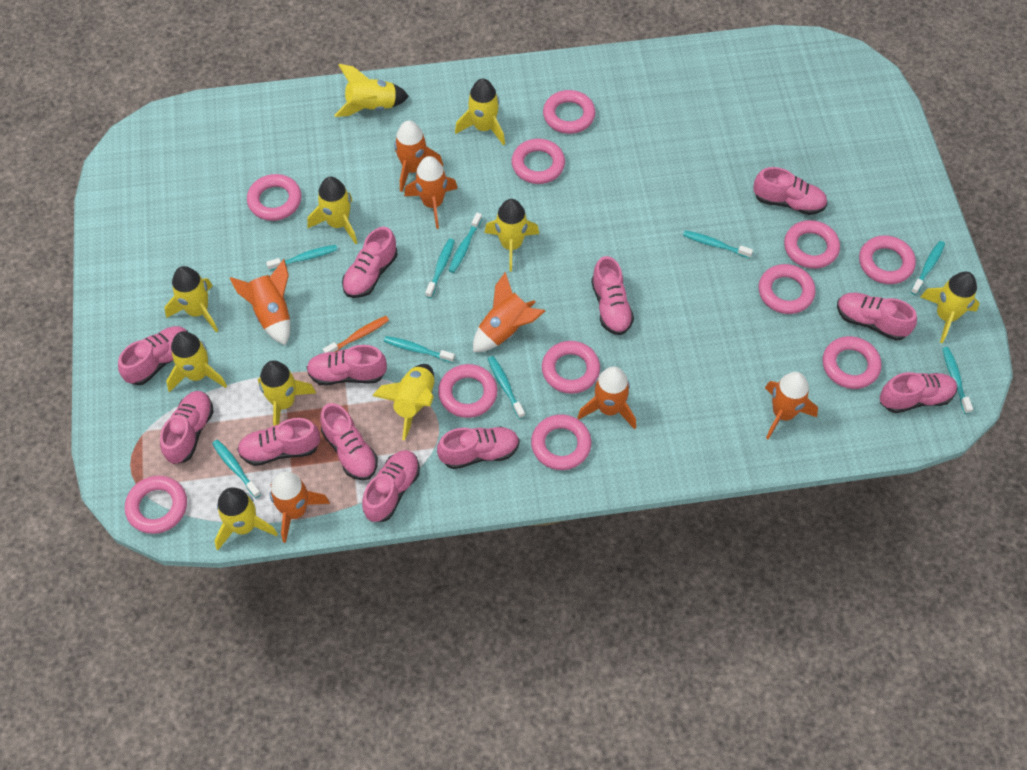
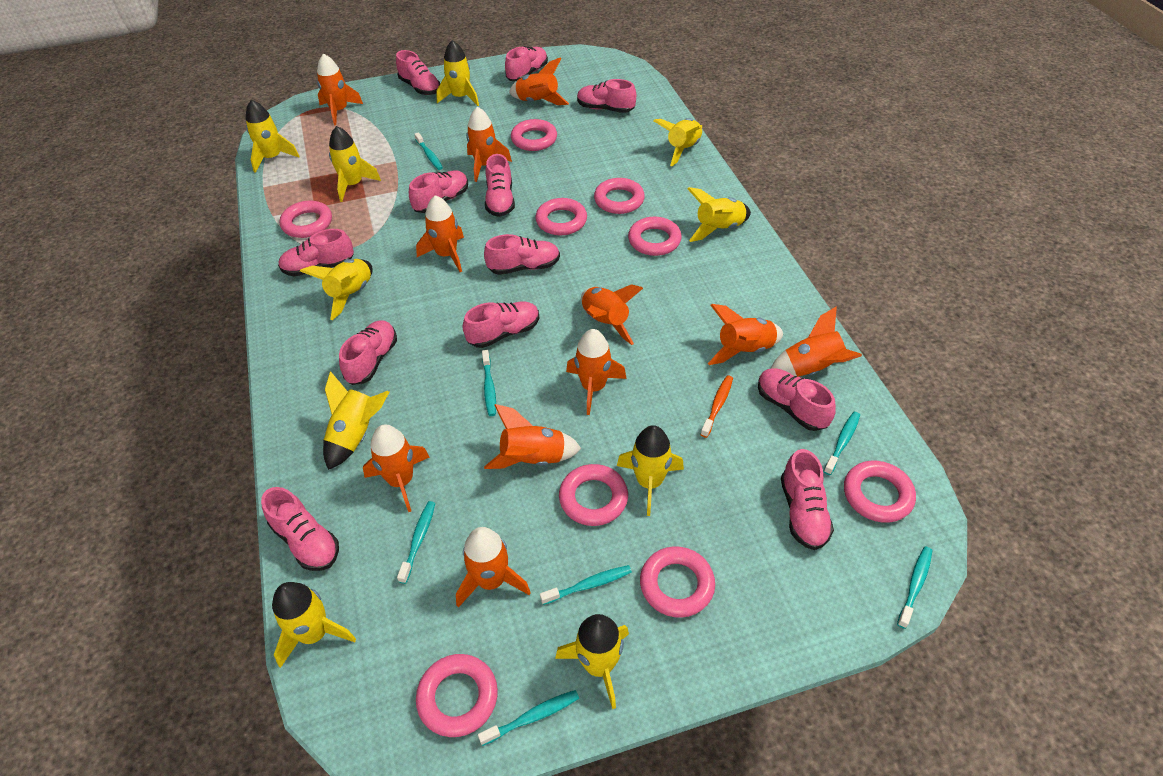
orange rocket: 7 -> 11
pink ring: 11 -> 9
turquoise toothbrush: 9 -> 7

